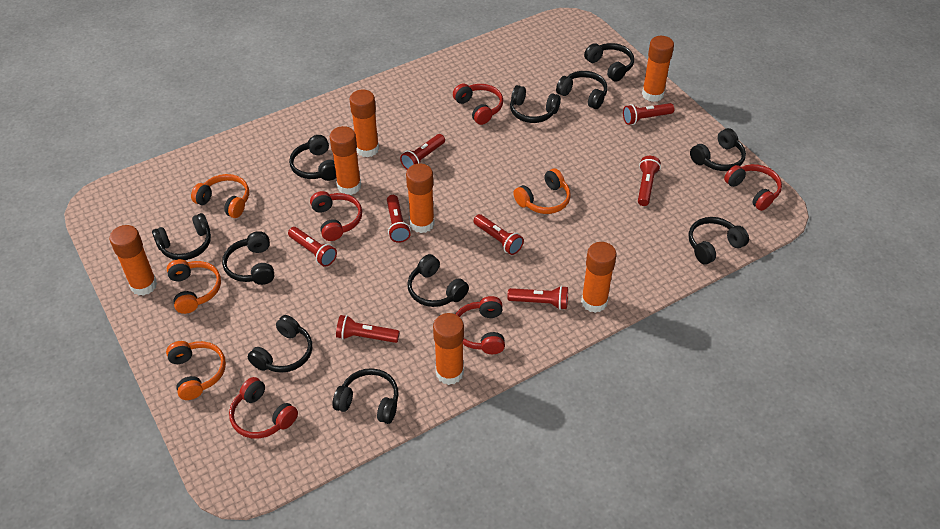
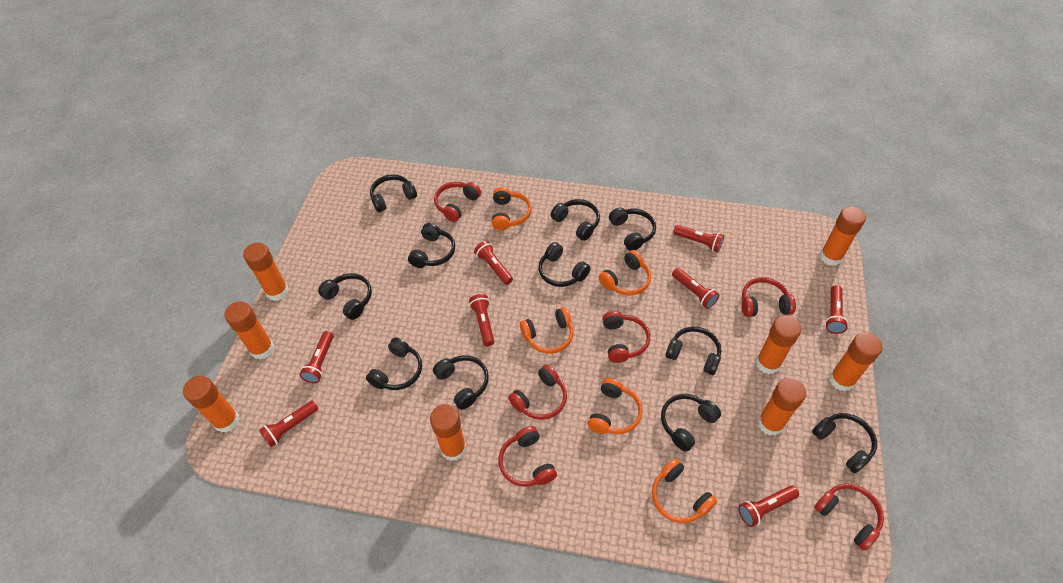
orange glue stick: 7 -> 8
orange headphones: 4 -> 5
red headphones: 5 -> 6

